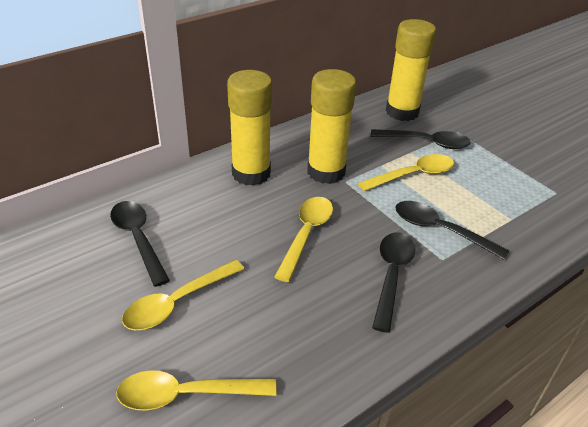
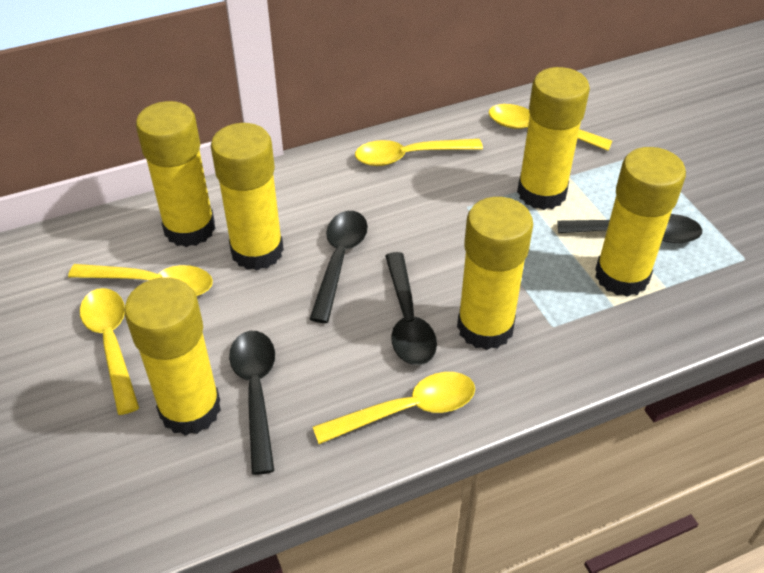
yellow glue stick: 3 -> 6
yellow spoon: 4 -> 5

